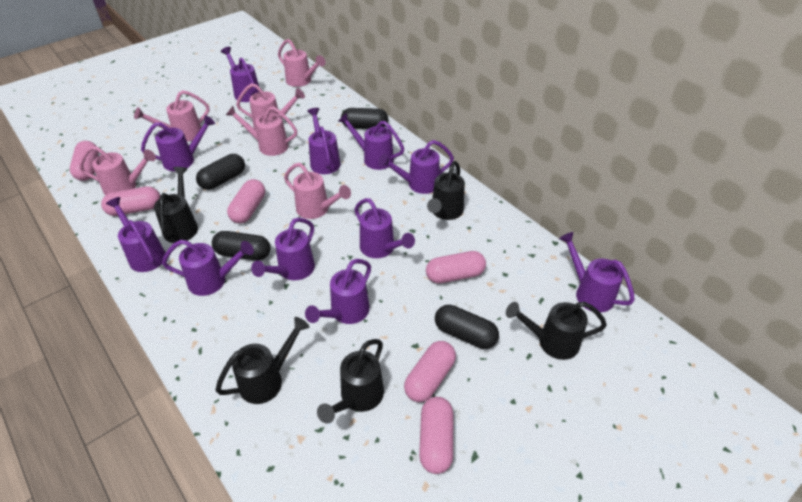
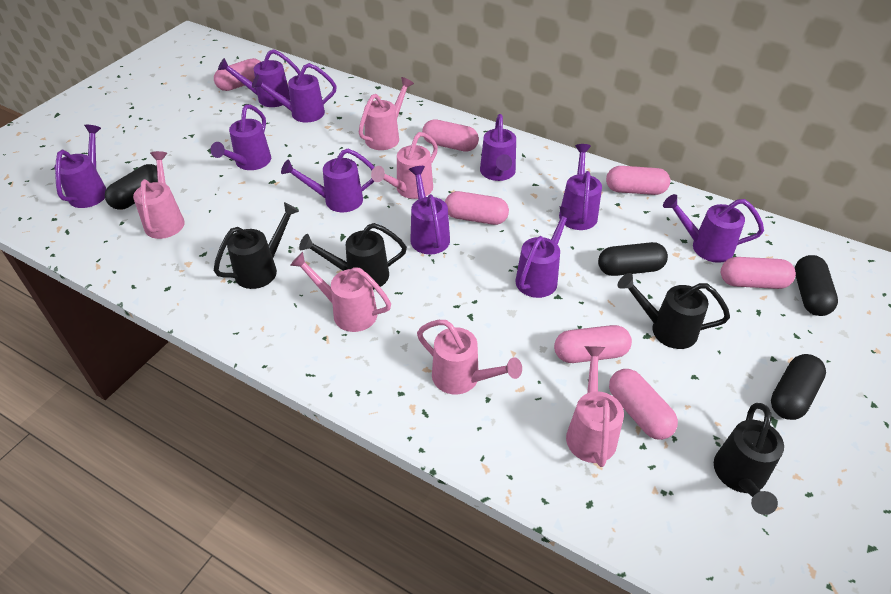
black watering can: 5 -> 4
pink capsule: 6 -> 7
purple watering can: 11 -> 10

